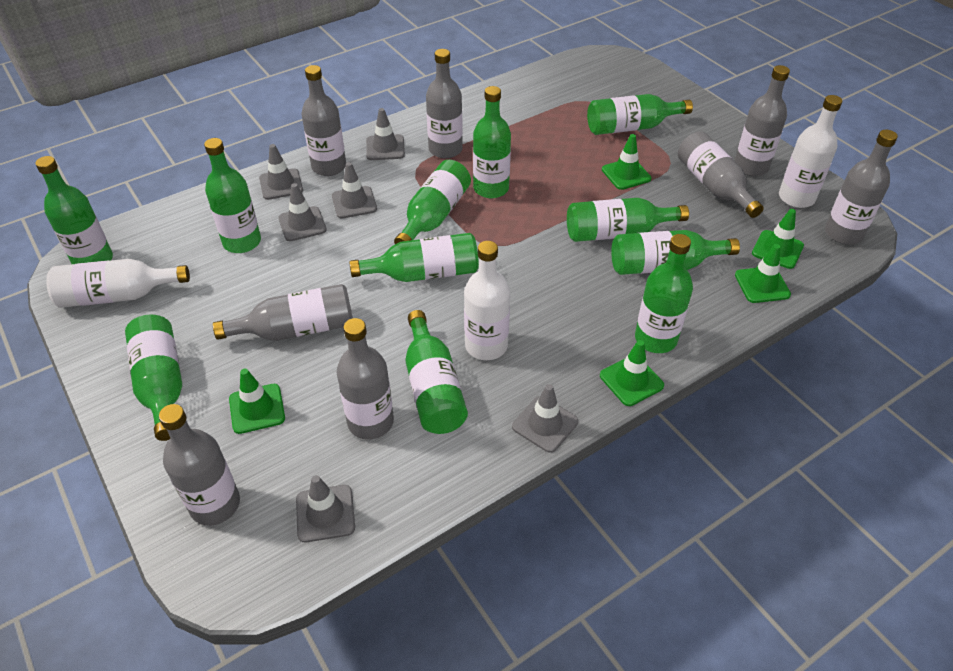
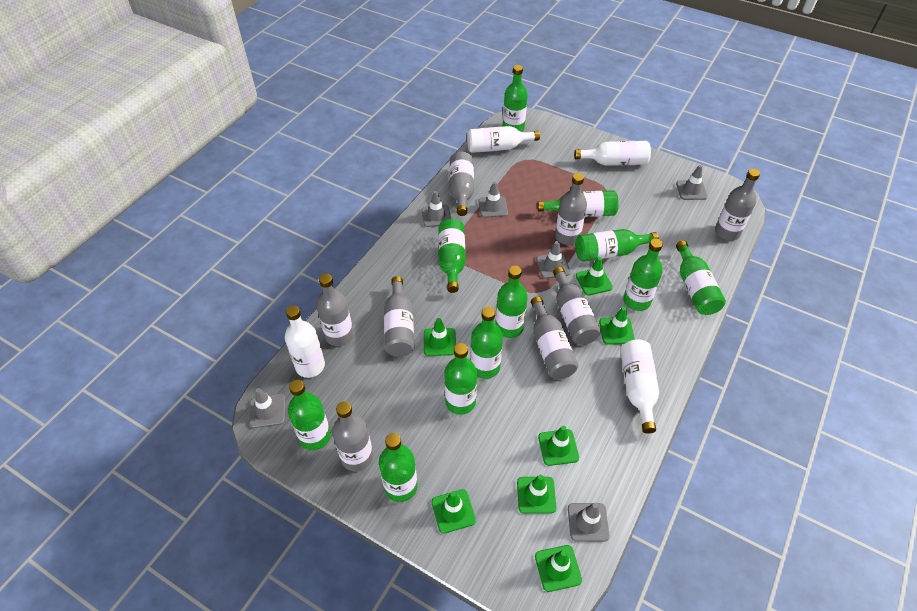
green traffic cone: 5 -> 7
white bottle: 3 -> 4

